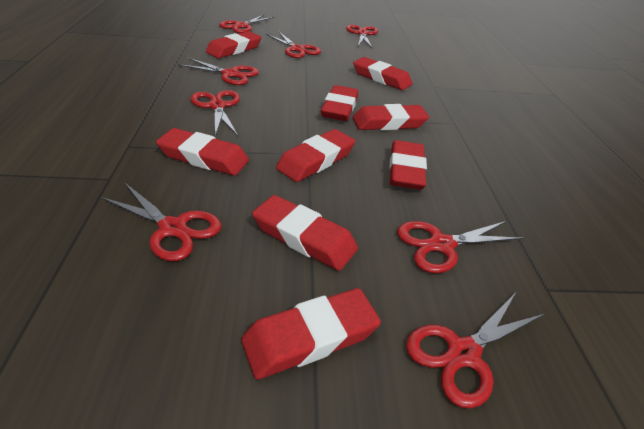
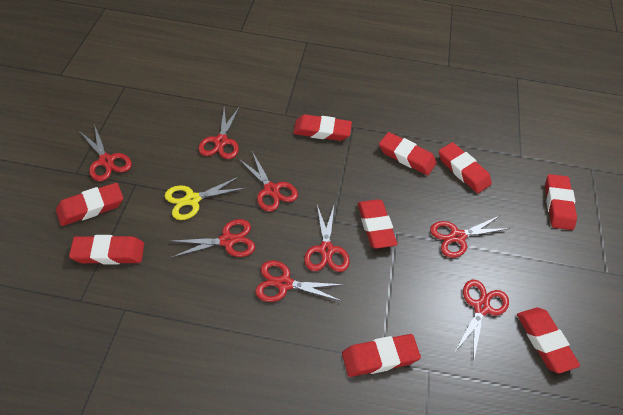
yellow scissors: 0 -> 1

